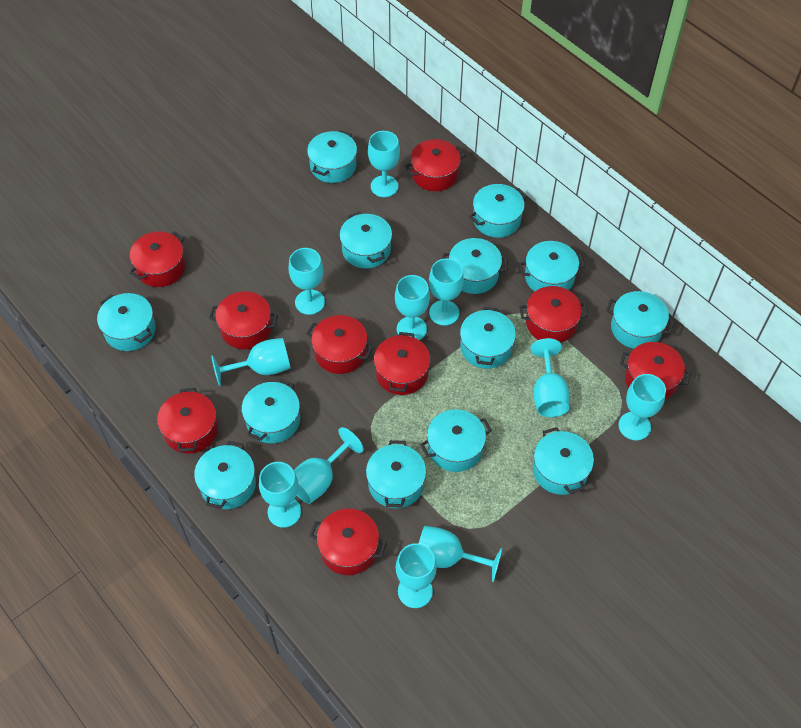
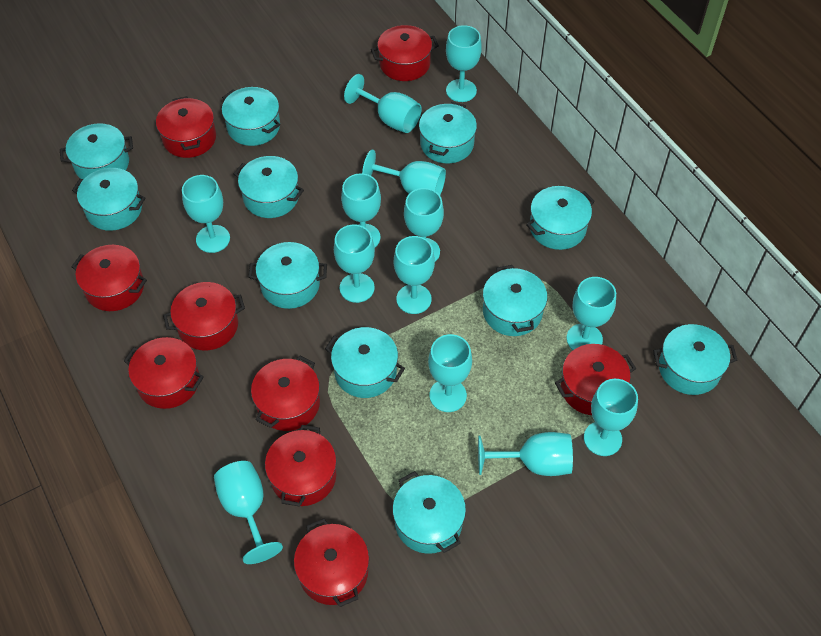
turquoise goblet: 11 -> 13
turquoise pot: 13 -> 11

